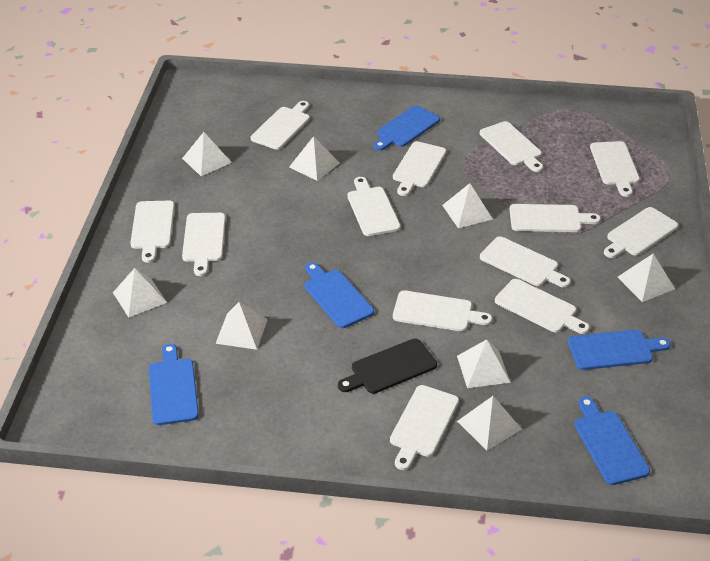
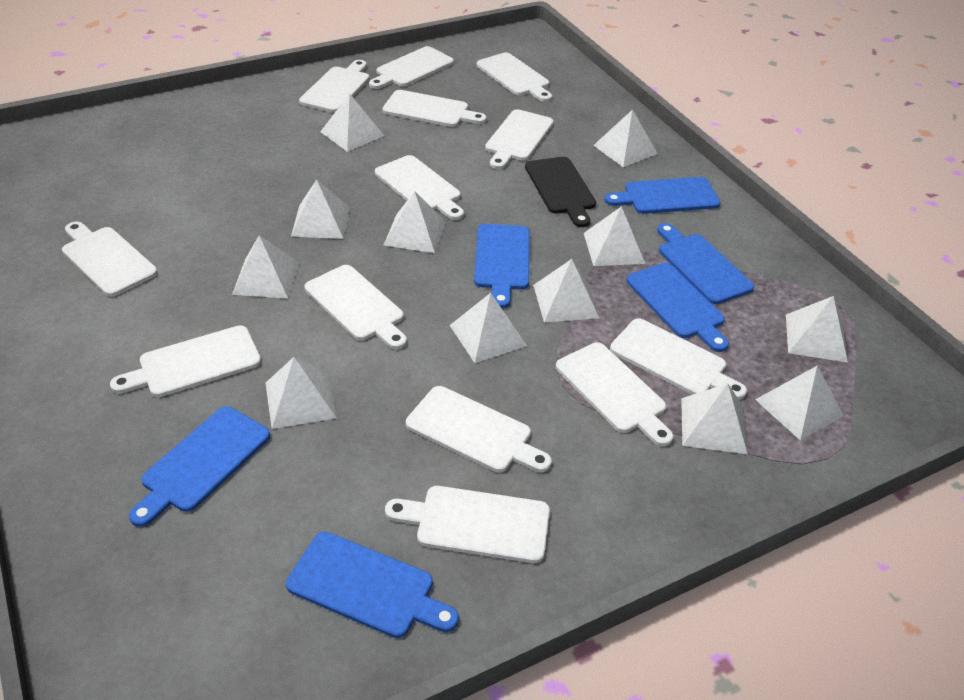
blue cutting board: 5 -> 6
white pyramid: 8 -> 12

